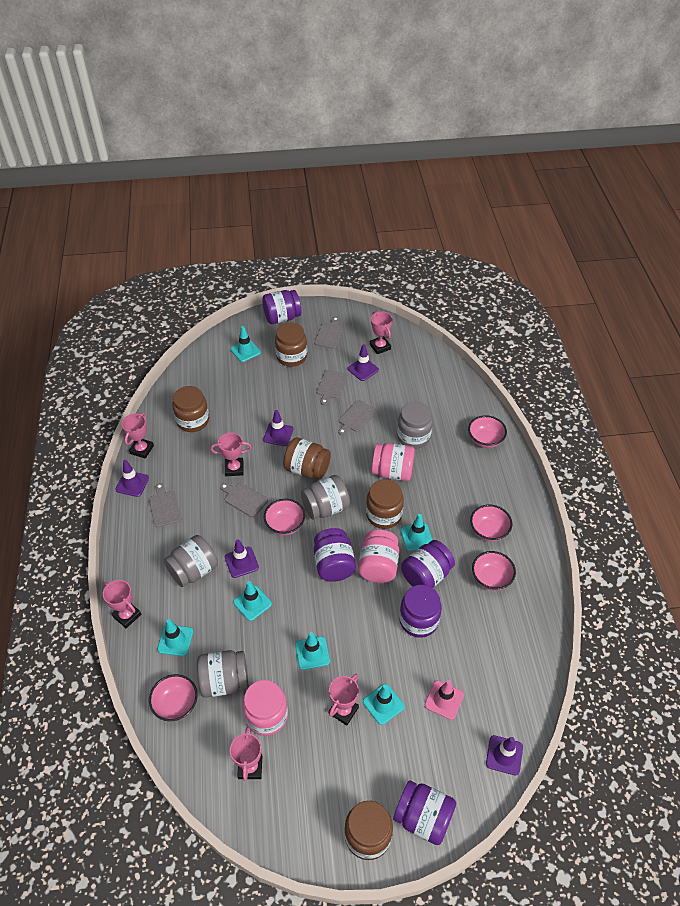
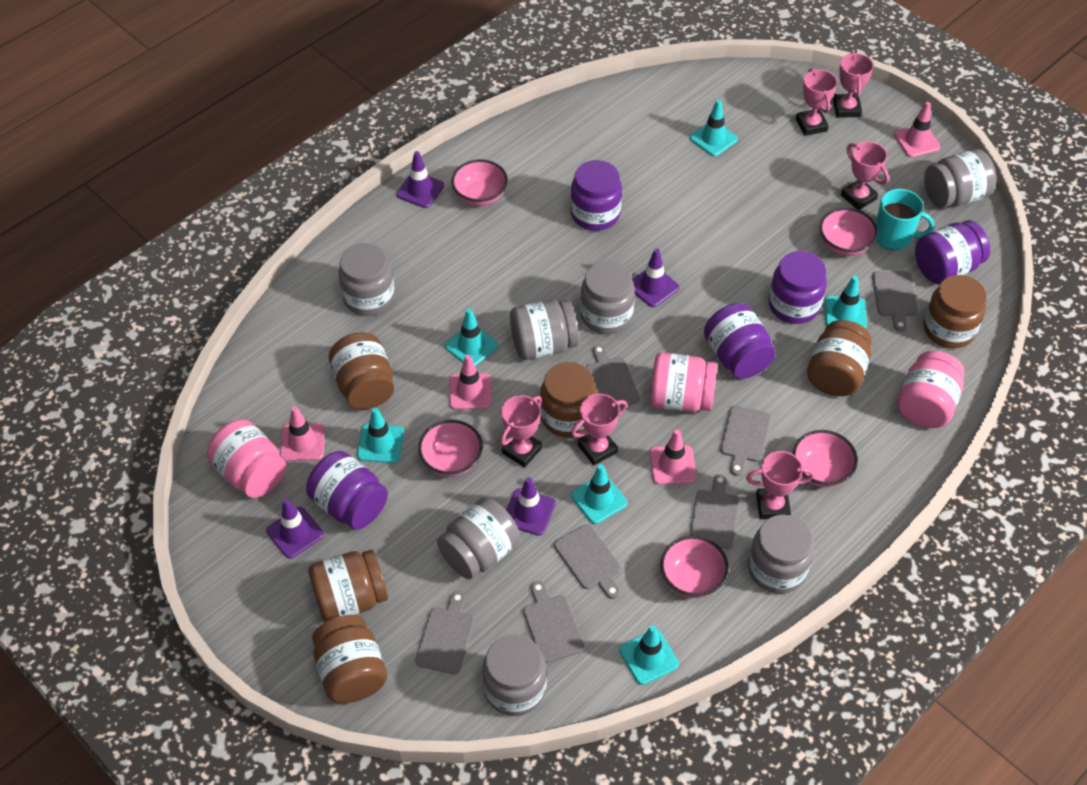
brown jar: 5 -> 6
grey cutting board: 5 -> 7
grey jar: 4 -> 7
pink traffic cone: 1 -> 4
purple traffic cone: 5 -> 4
turquoise mug: 0 -> 1

